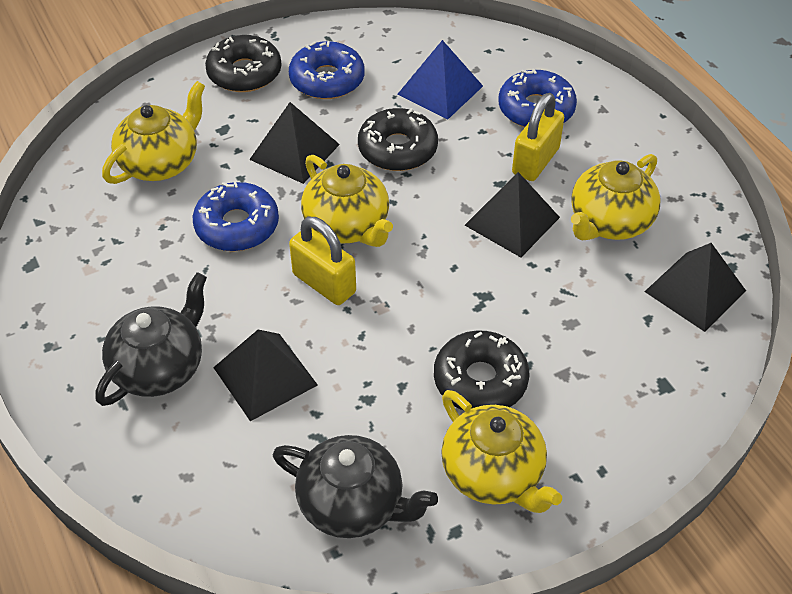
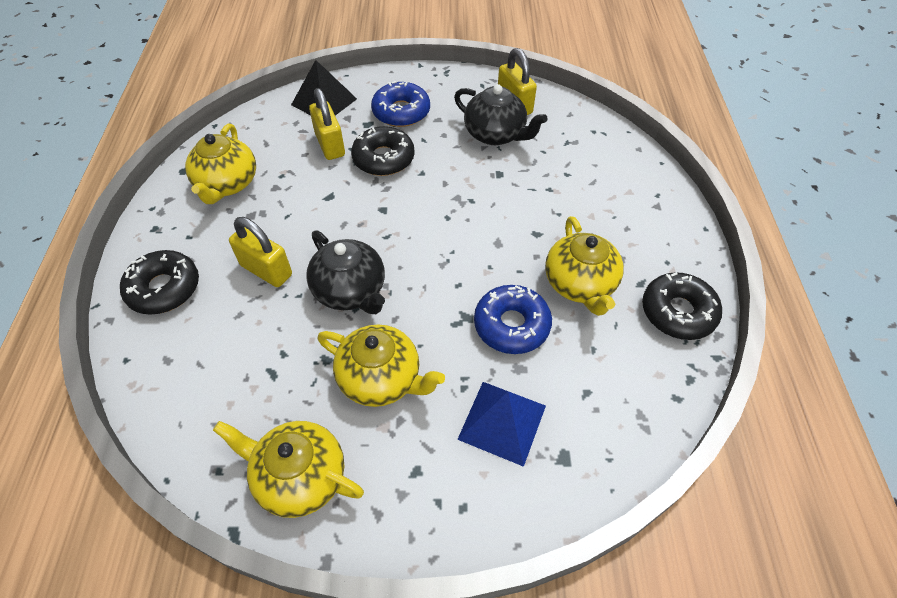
black pyramid: 4 -> 1
blue donut: 3 -> 2
yellow padlock: 2 -> 3

